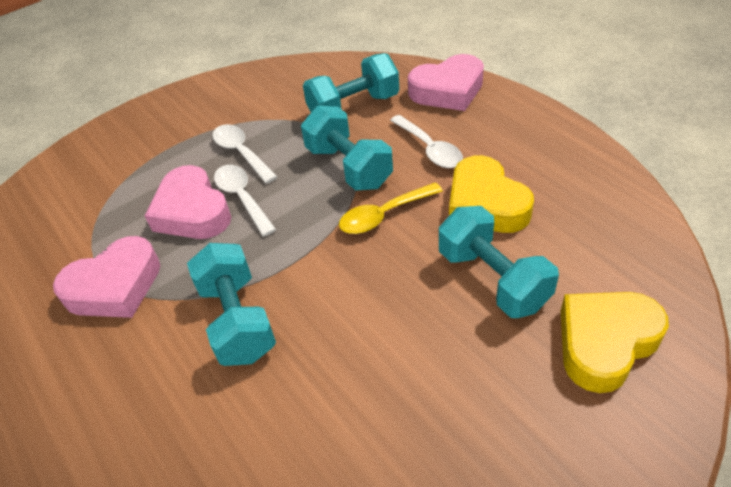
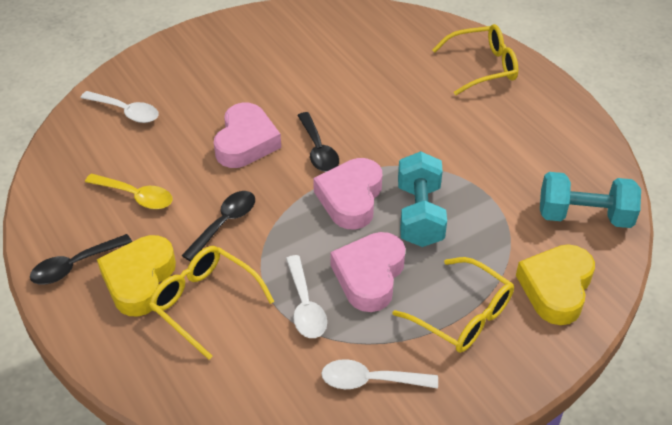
black spoon: 0 -> 3
turquoise dumbbell: 4 -> 2
yellow glasses: 0 -> 3

